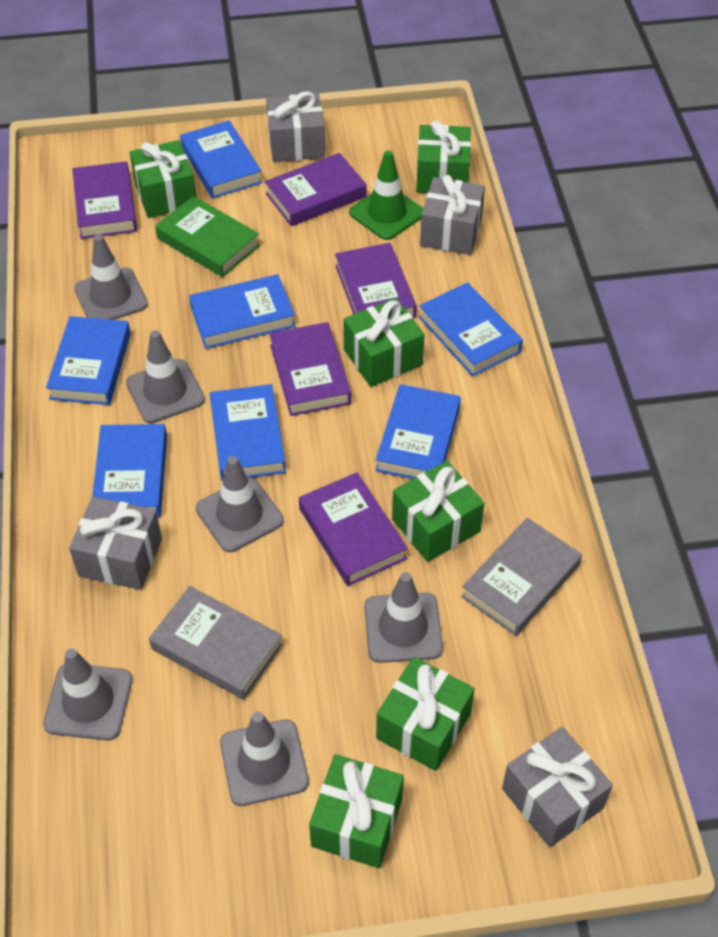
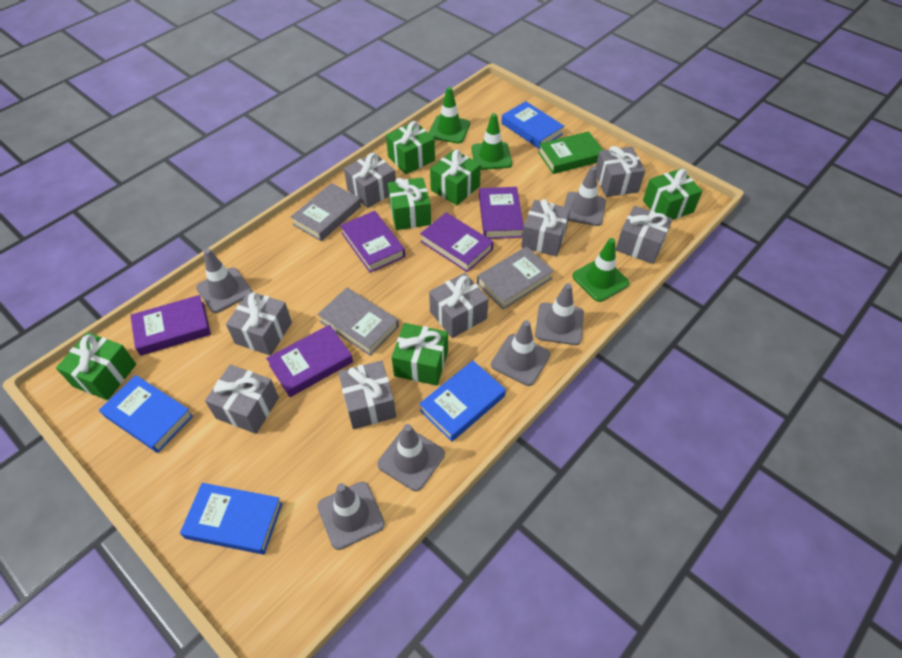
blue book: 7 -> 4
green traffic cone: 1 -> 3
grey book: 2 -> 3
grey gift: 4 -> 8

